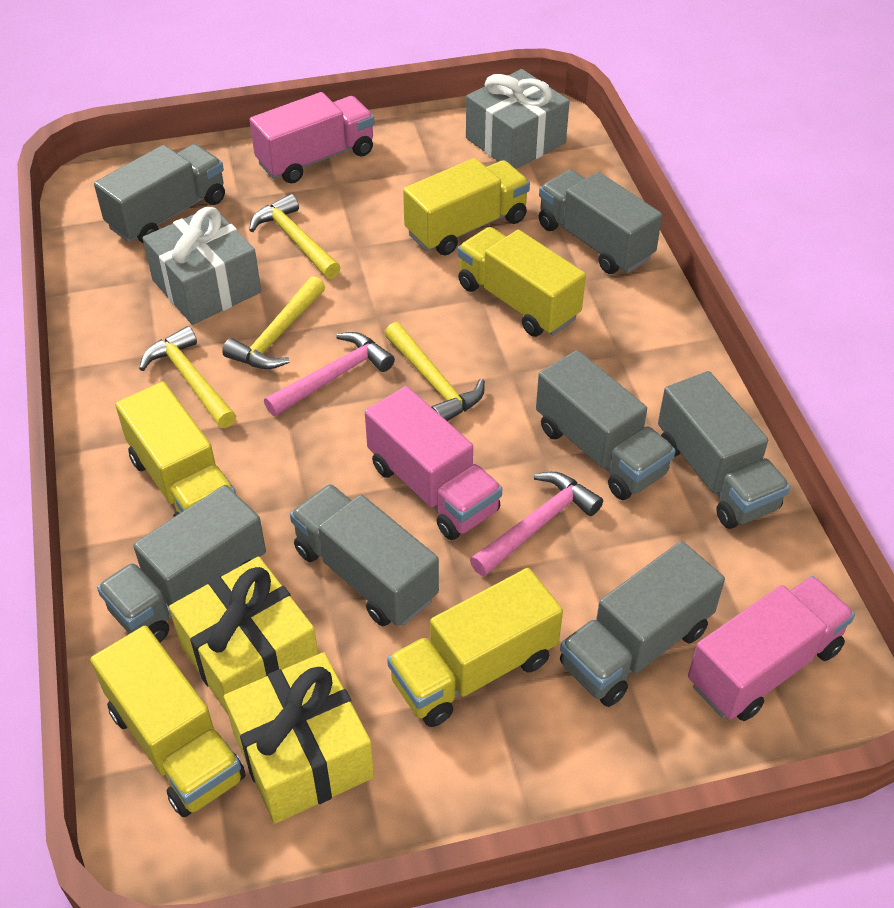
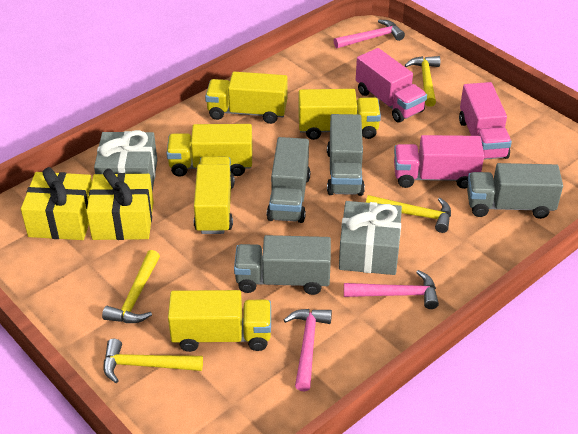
grey truck: 7 -> 4
pink hammer: 2 -> 3

